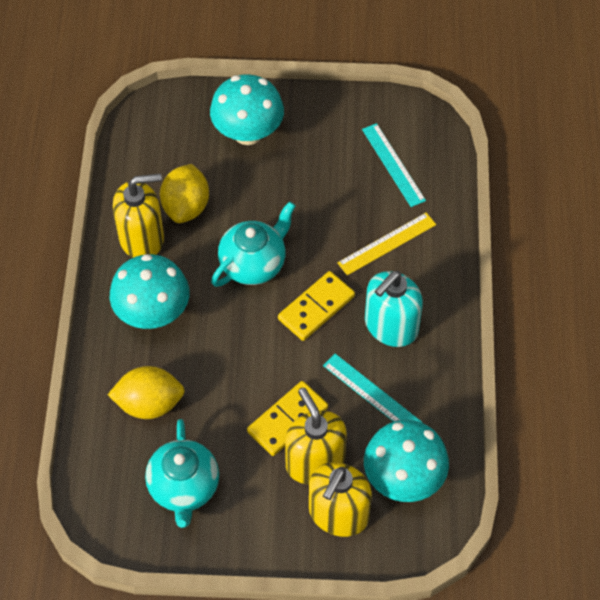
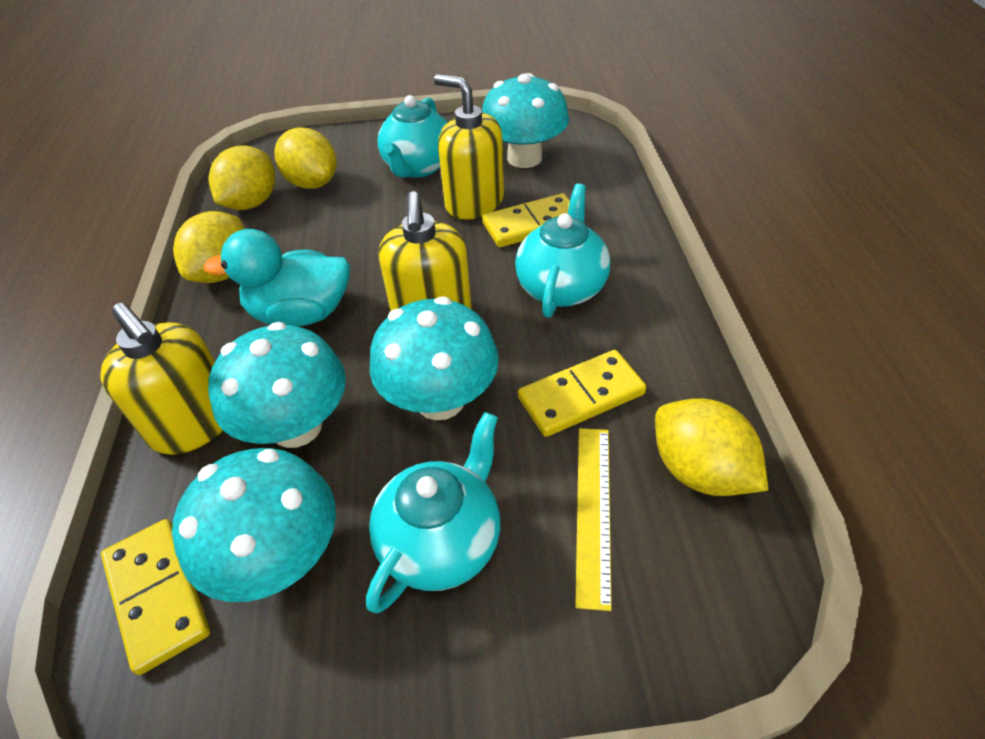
turquoise duck: 0 -> 1
turquoise mushroom: 3 -> 4
turquoise ruler: 2 -> 0
turquoise soap dispenser: 1 -> 0
turquoise teapot: 2 -> 3
yellow domino: 2 -> 3
yellow lemon: 2 -> 4

